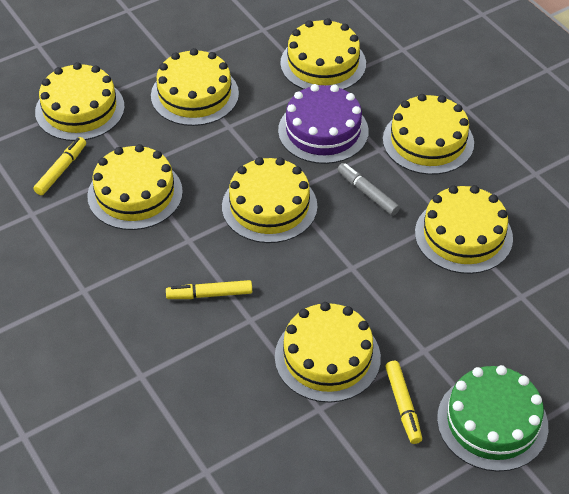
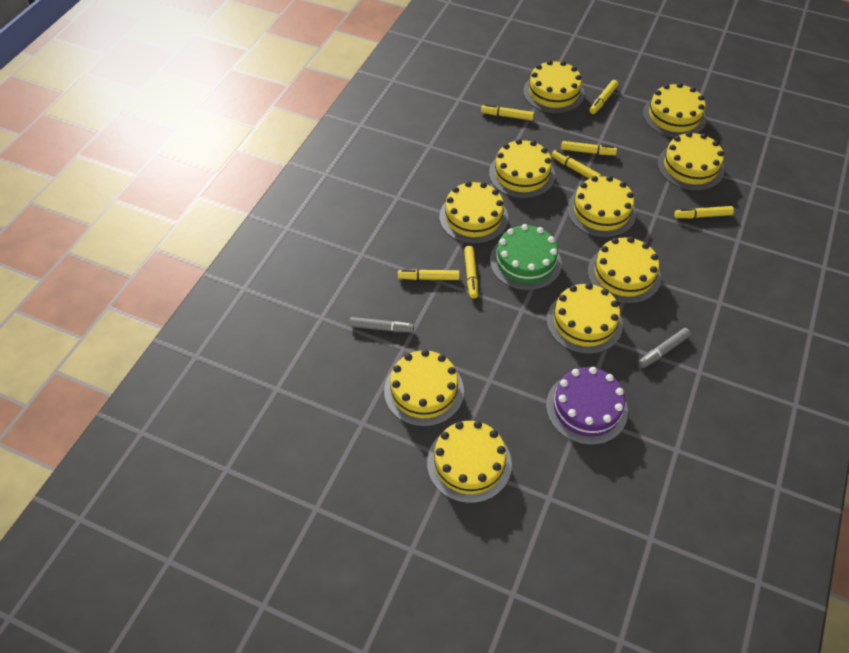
grey marker: 1 -> 2
yellow cake: 8 -> 10
yellow marker: 3 -> 7

